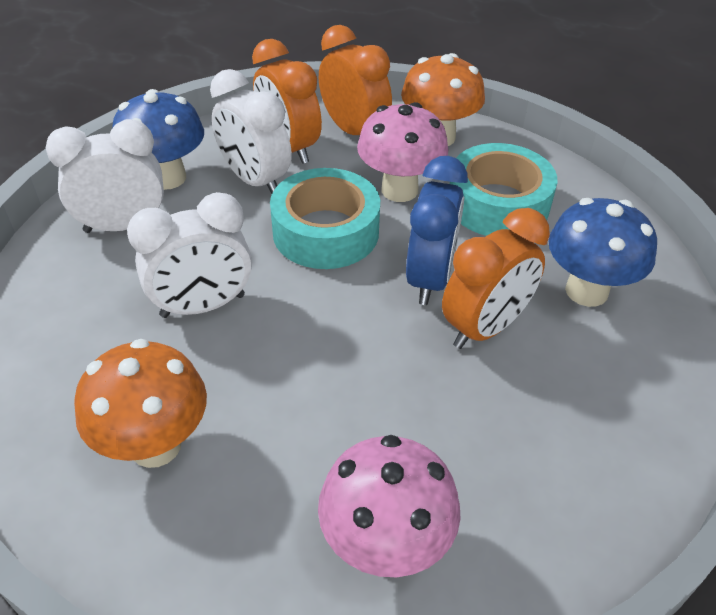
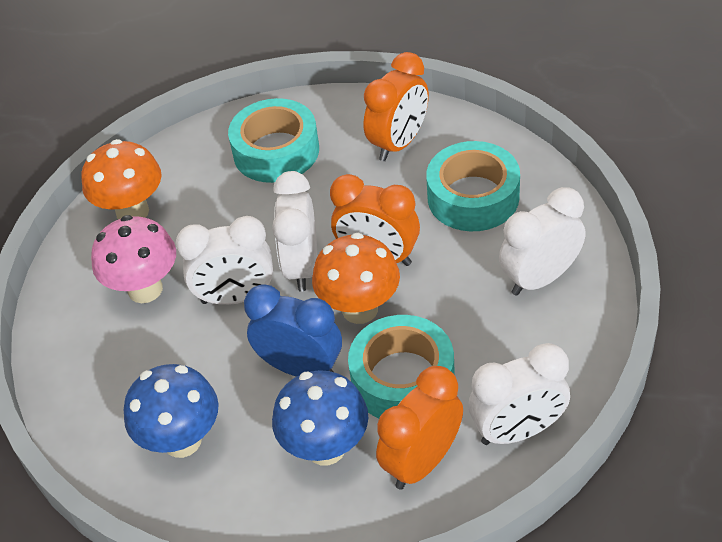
pink mushroom: 2 -> 1
turquoise tape: 2 -> 3
white clock: 3 -> 4

